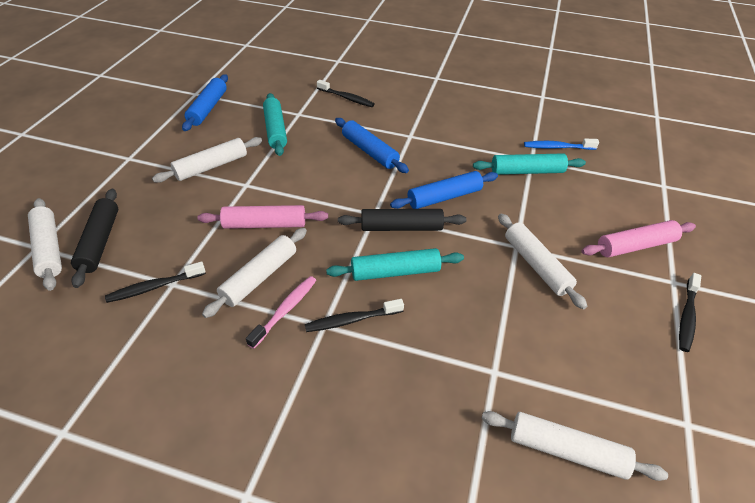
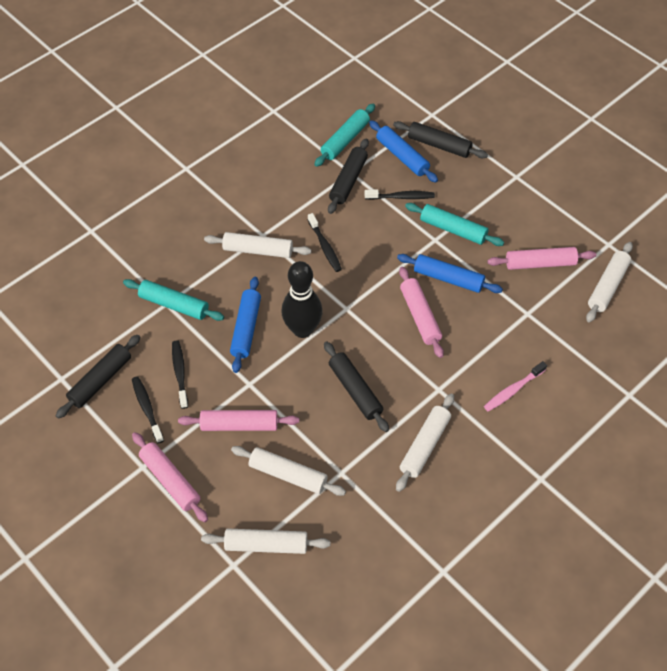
black bowling pin: 0 -> 1
black rolling pin: 2 -> 4
blue toothbrush: 1 -> 0
pink rolling pin: 2 -> 4

